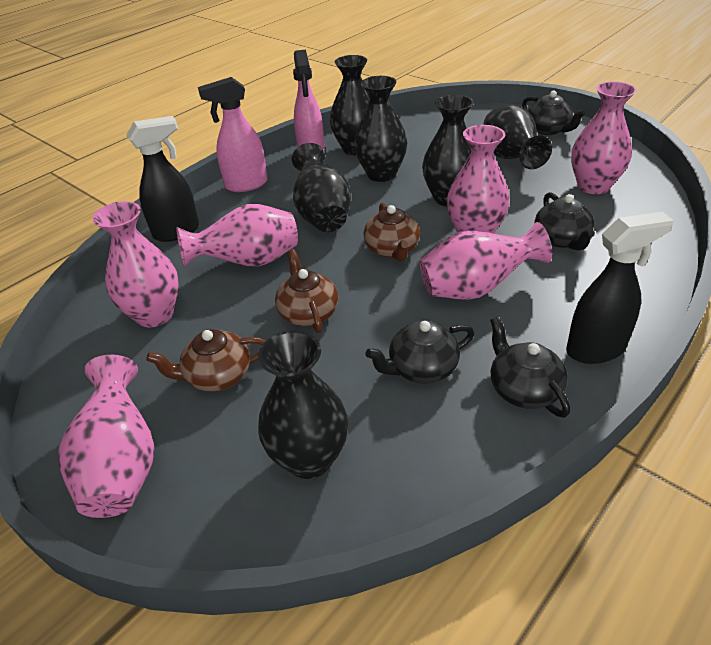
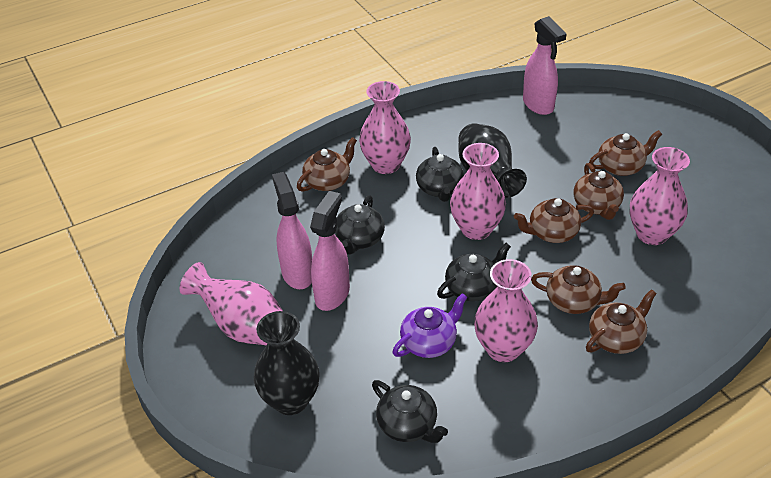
black spray bottle: 2 -> 0
black vase: 6 -> 2
brown teapot: 3 -> 6
pink spray bottle: 2 -> 3
pink vase: 6 -> 5
purple teapot: 0 -> 1

